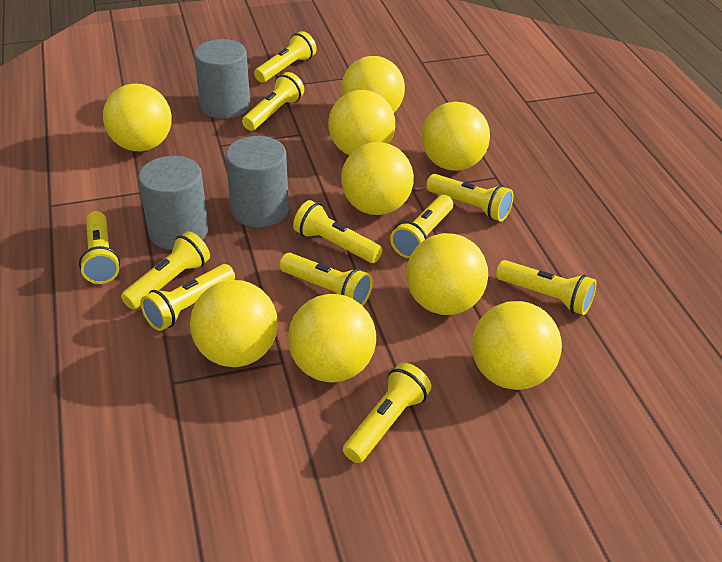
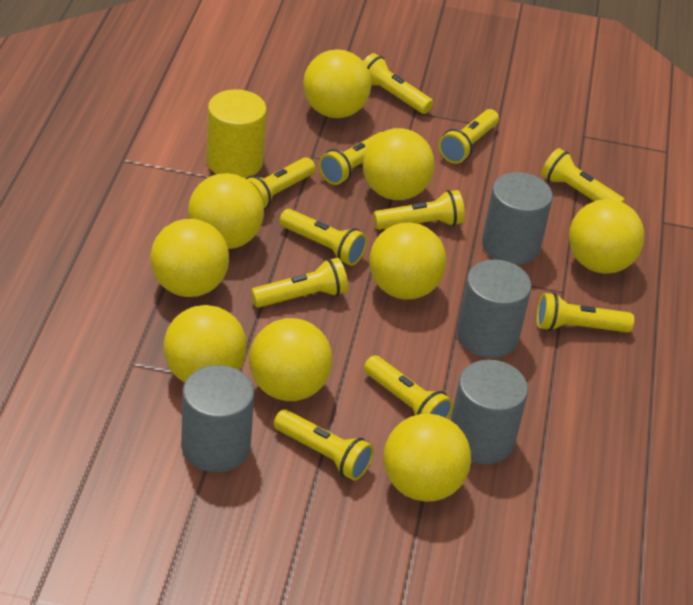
grey cylinder: 3 -> 4
yellow cylinder: 0 -> 1

